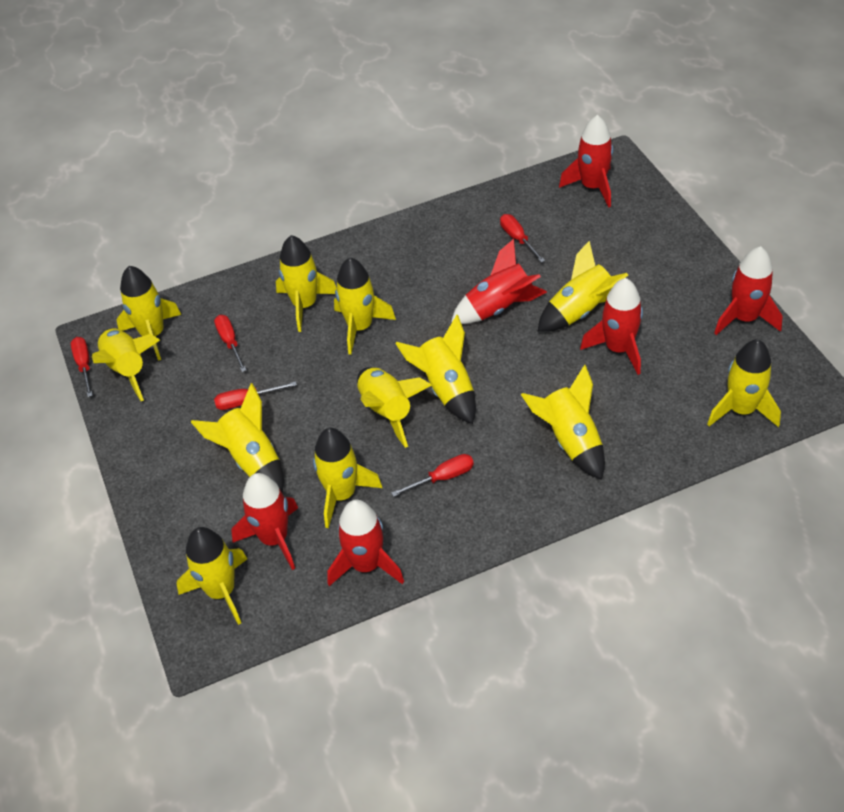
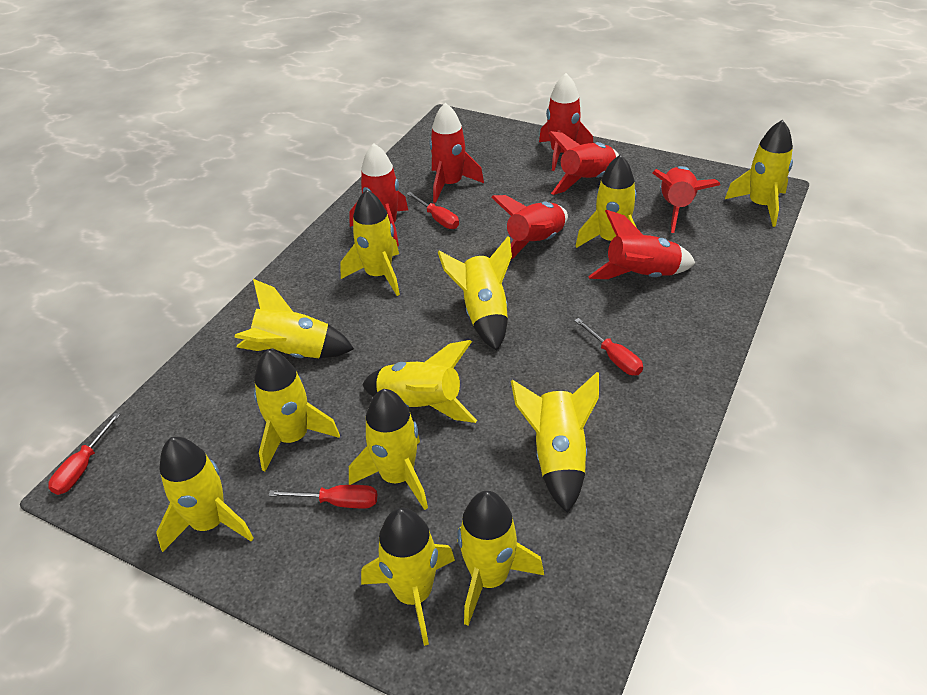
red rocket: 6 -> 7
red screwdriver: 5 -> 4

